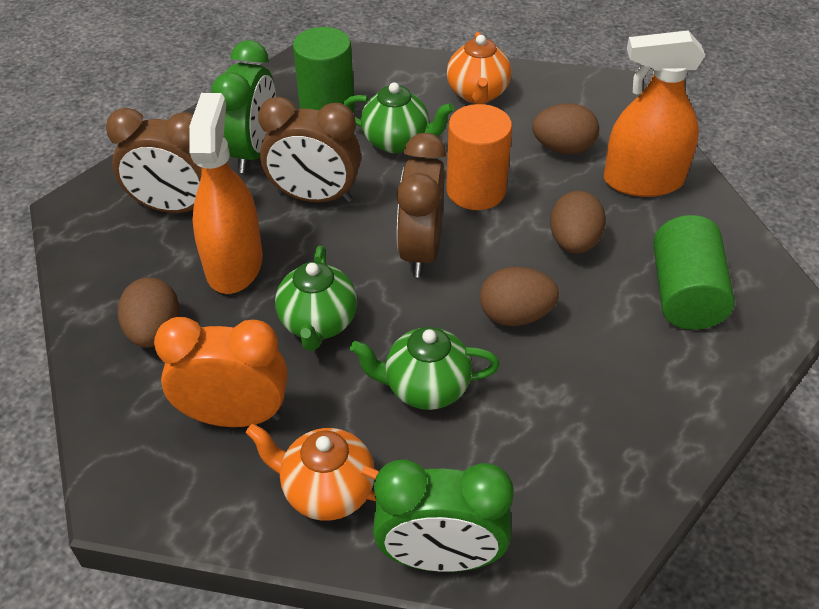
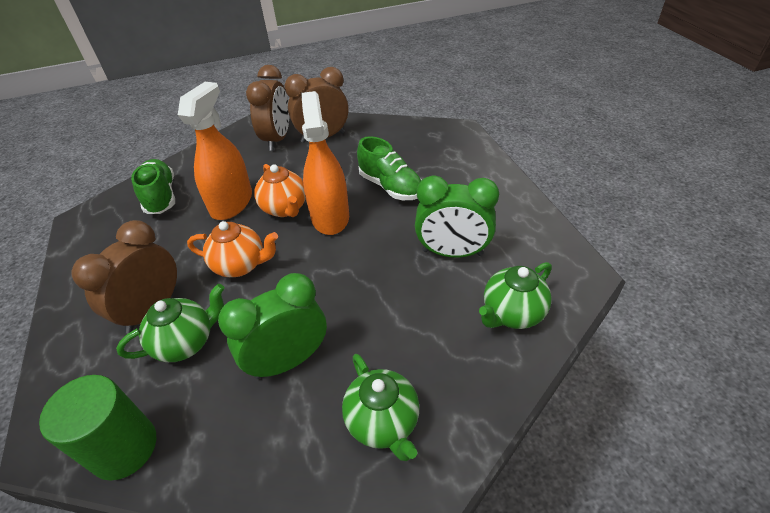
brown egg: 4 -> 0
green cylinder: 2 -> 1
green shoe: 0 -> 2
orange clock: 1 -> 0
orange cylinder: 1 -> 0

